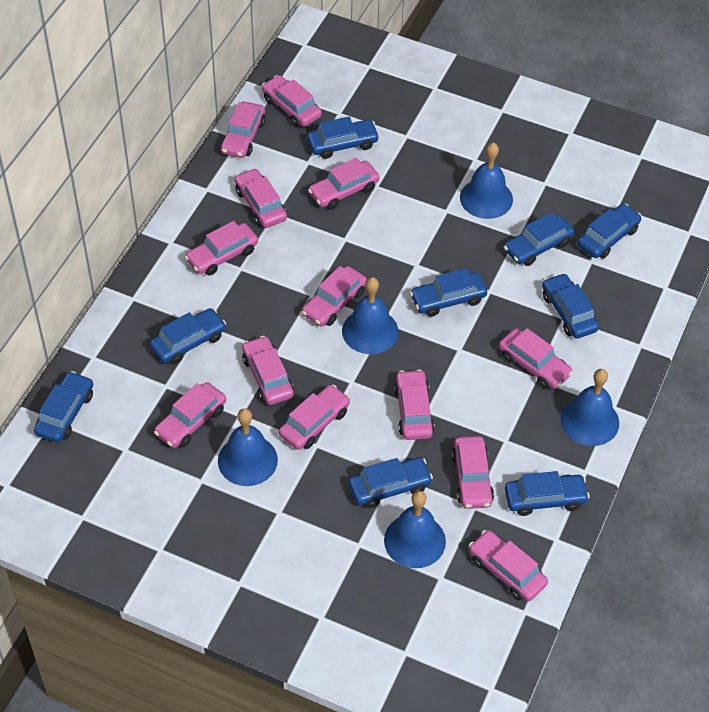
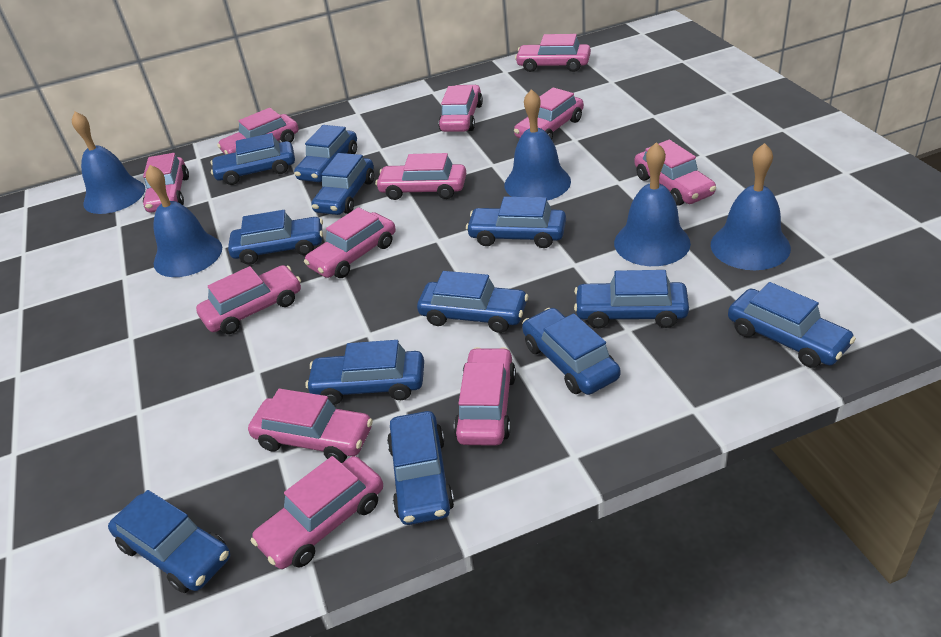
blue car: 9 -> 12
pink car: 13 -> 12

